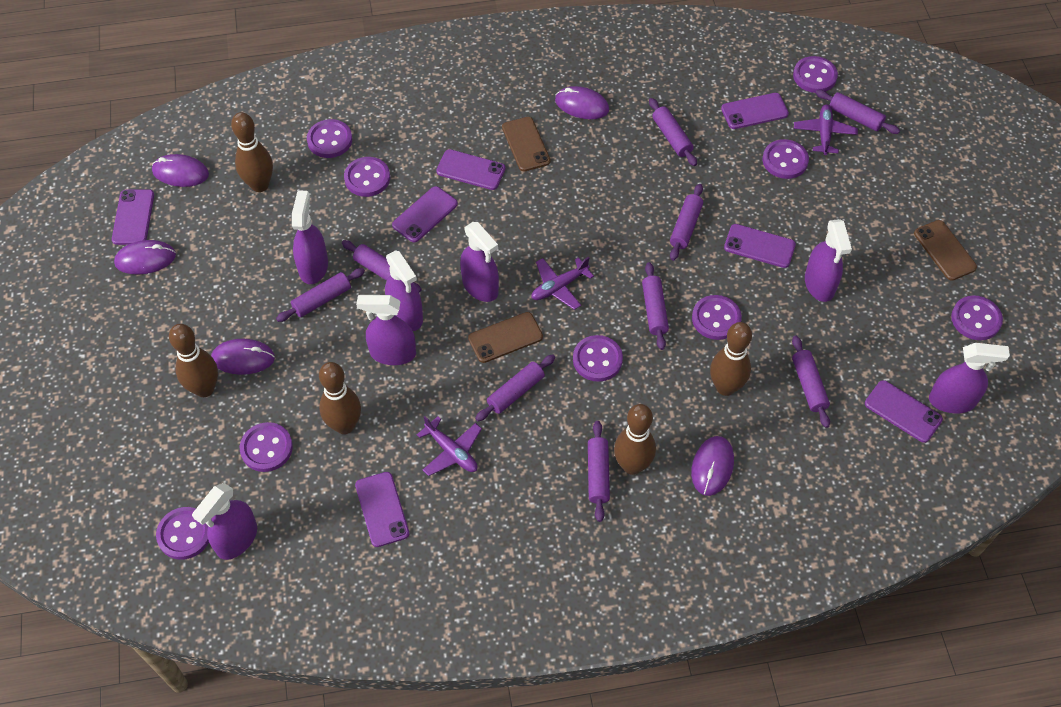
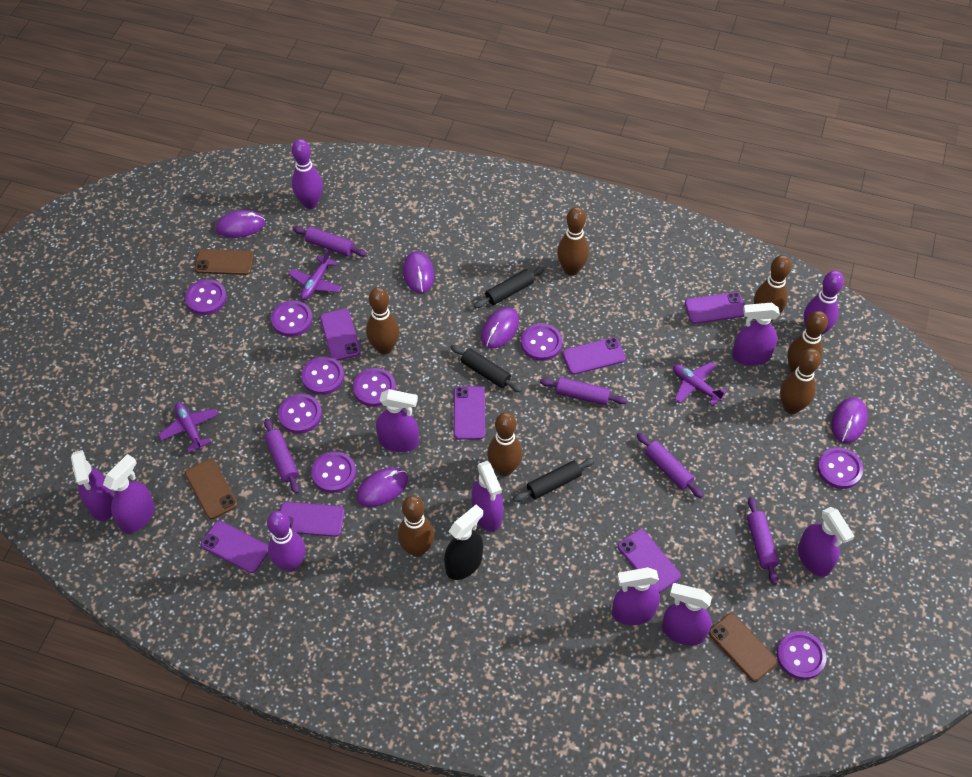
black rolling pin: 0 -> 3
black spray bottle: 0 -> 1
brown bowling pin: 5 -> 7
purple bowling pin: 0 -> 3
purple rolling pin: 9 -> 5
purple spray bottle: 7 -> 8

